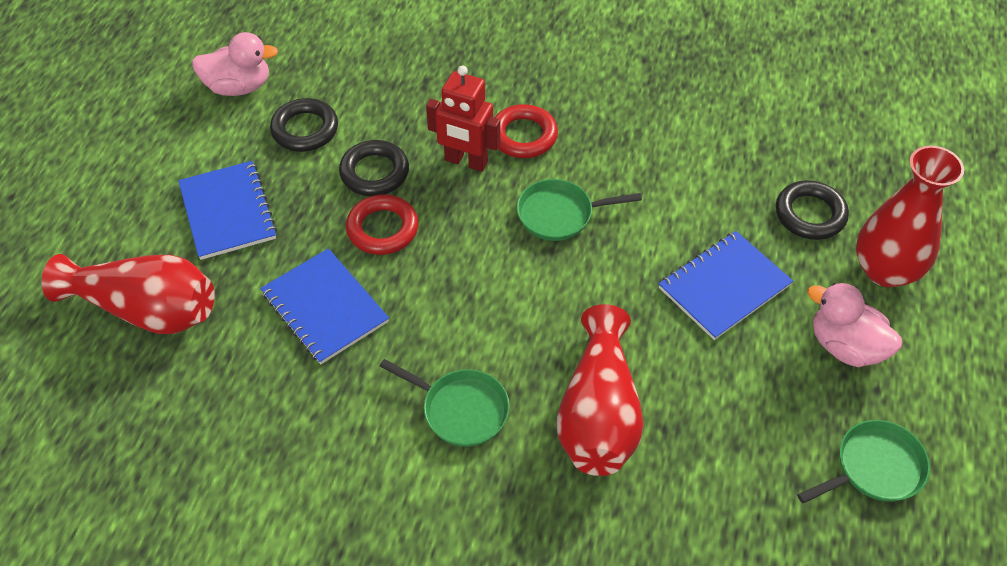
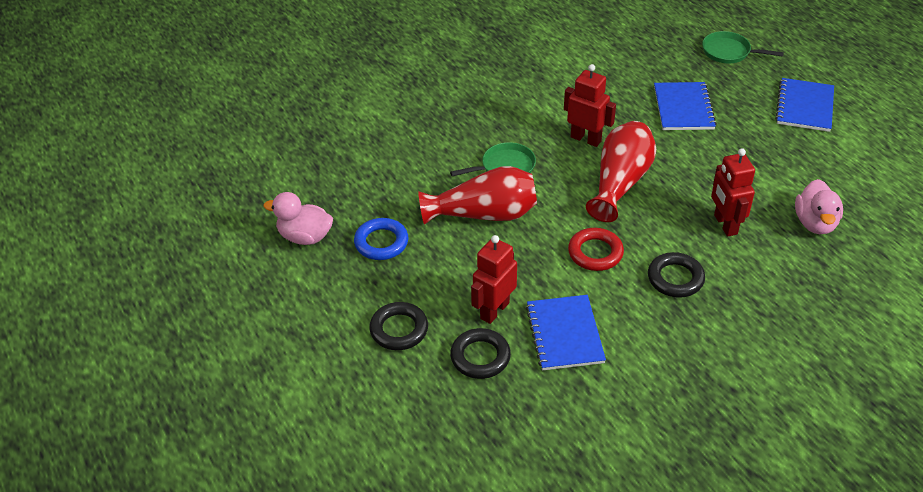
blue ring: 0 -> 1
green pan: 3 -> 2
red ring: 2 -> 1
red robot: 1 -> 3
red vase: 3 -> 2

